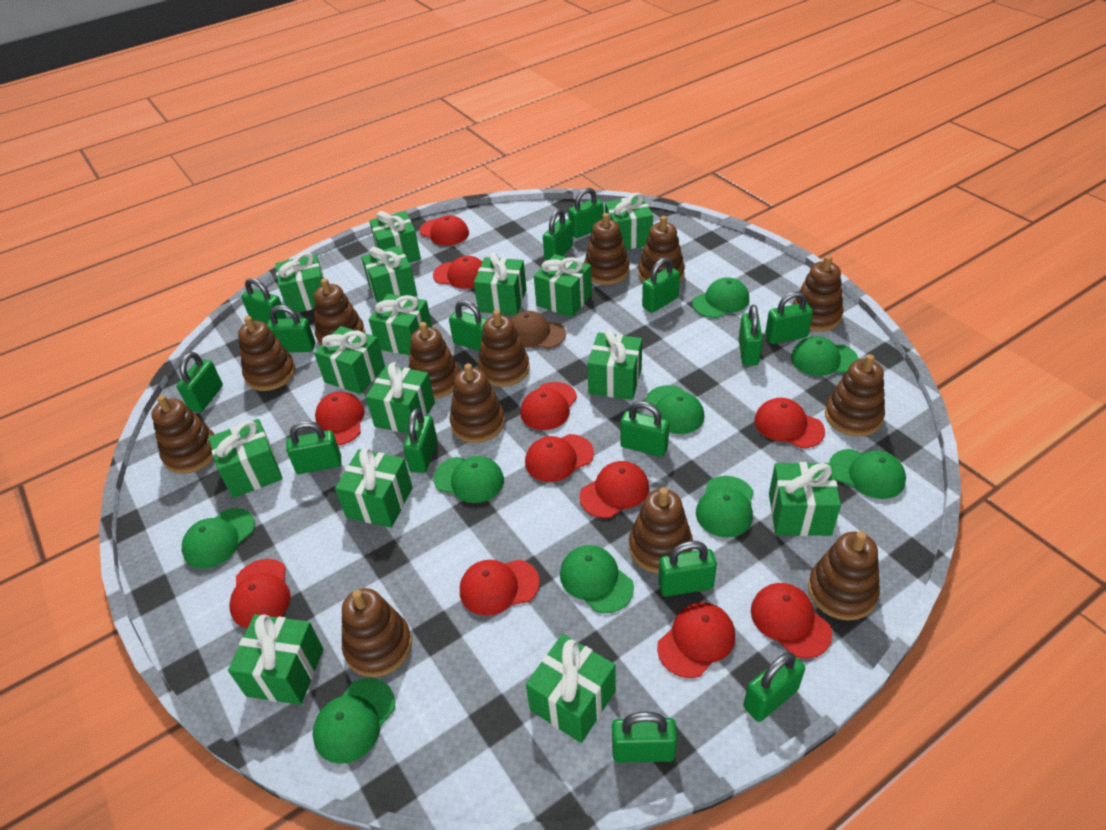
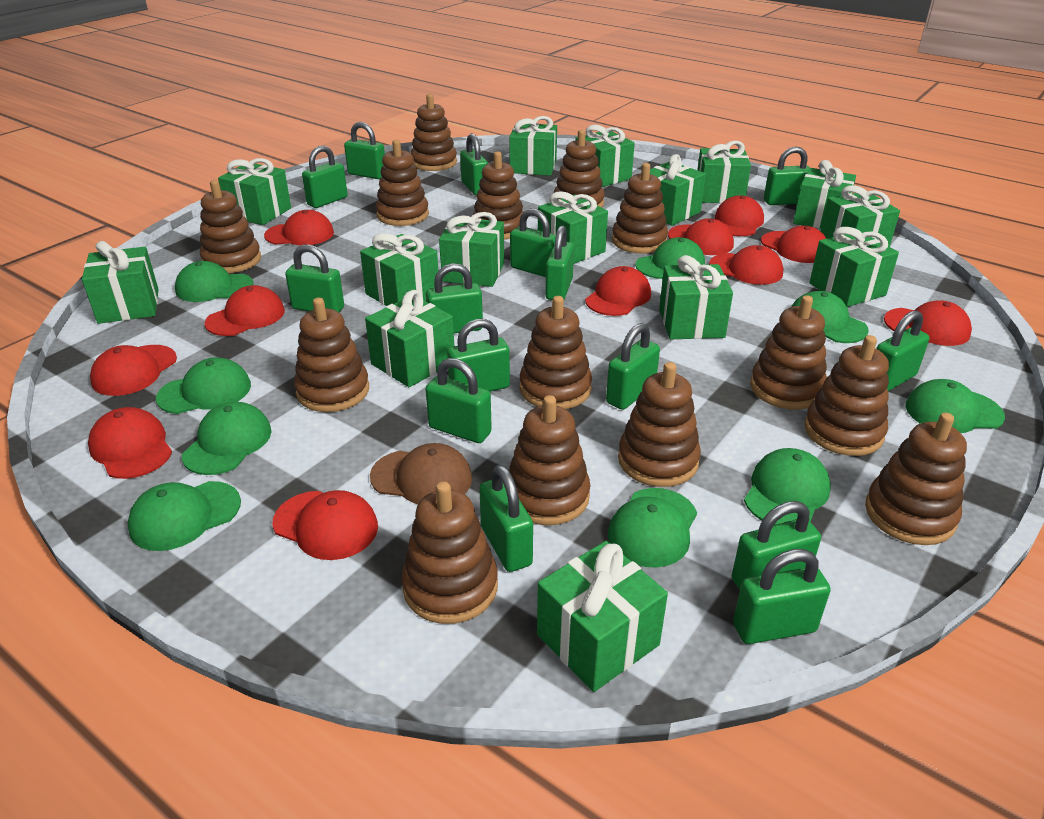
brown stacking toy: 13 -> 14

